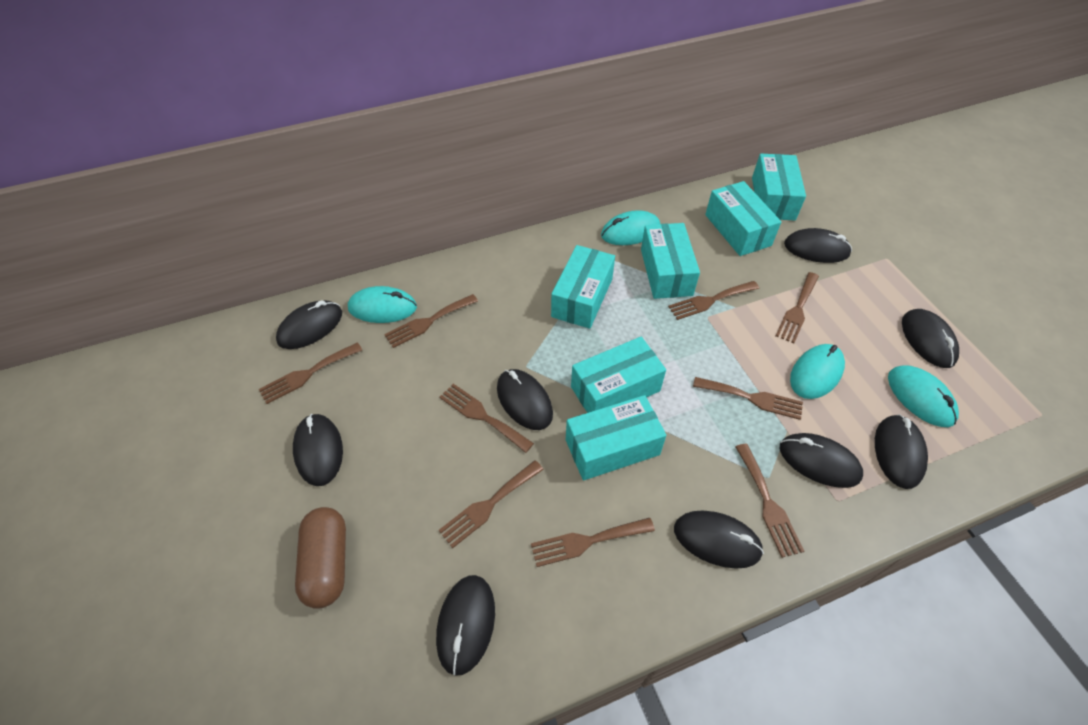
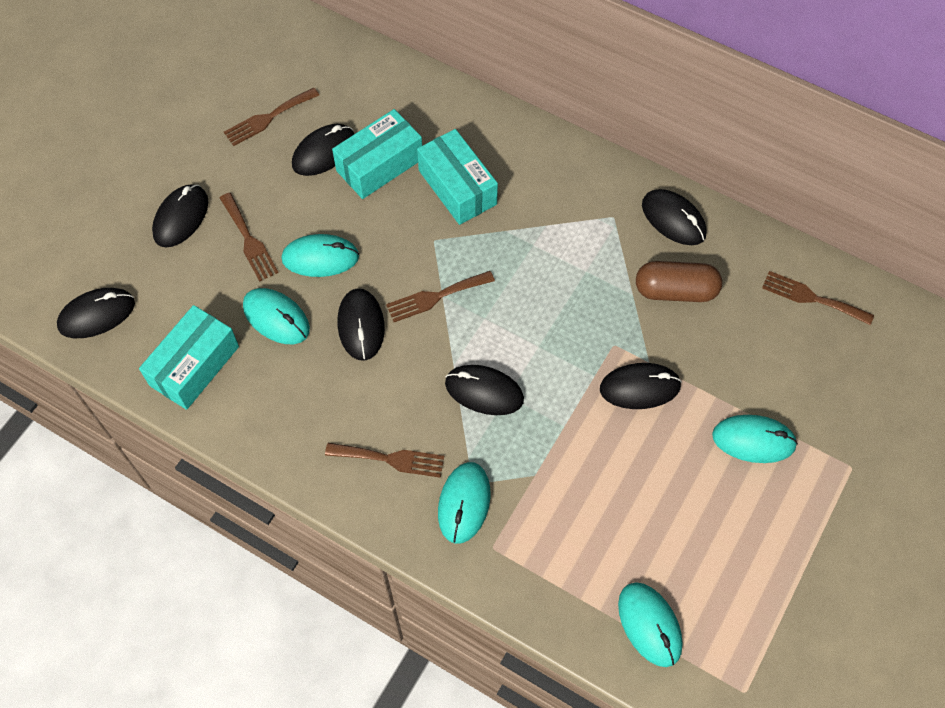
black mouse: 9 -> 7
brown fork: 9 -> 5
turquoise box: 6 -> 3
turquoise mouse: 4 -> 5

